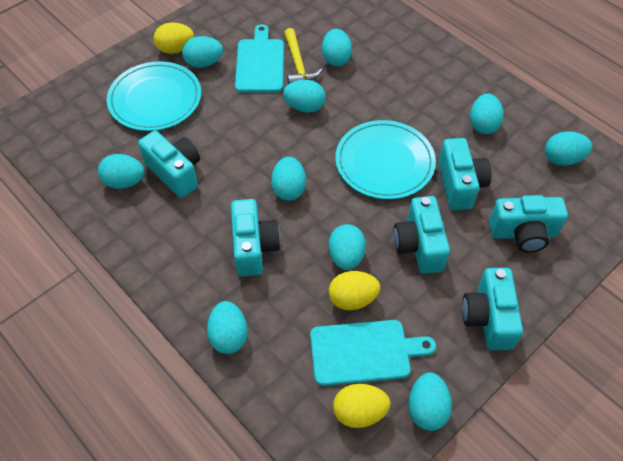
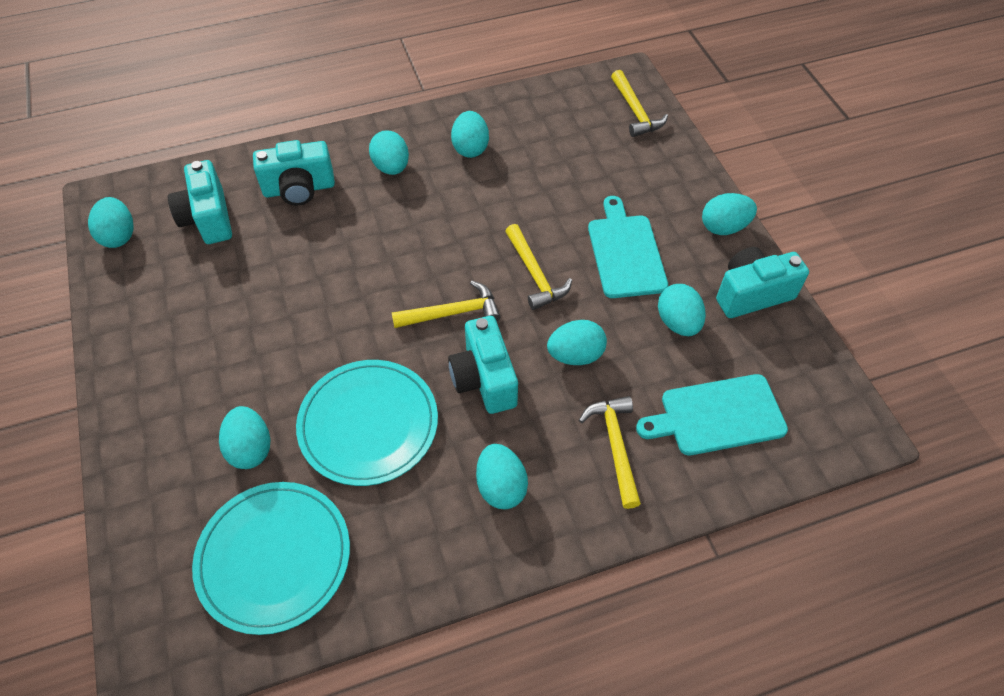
turquoise camera: 6 -> 4
turquoise egg: 10 -> 8
yellow egg: 3 -> 0
yellow hammer: 1 -> 4

